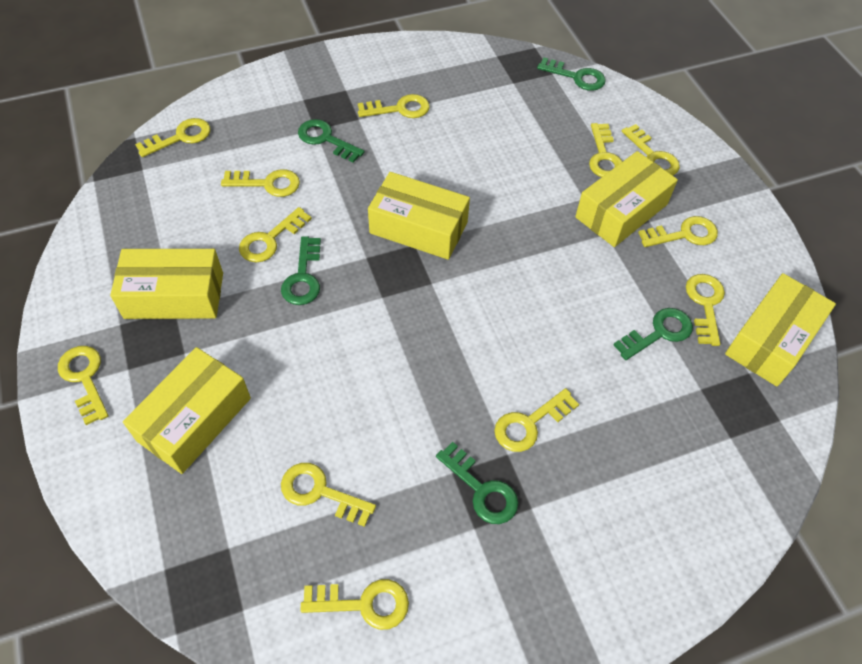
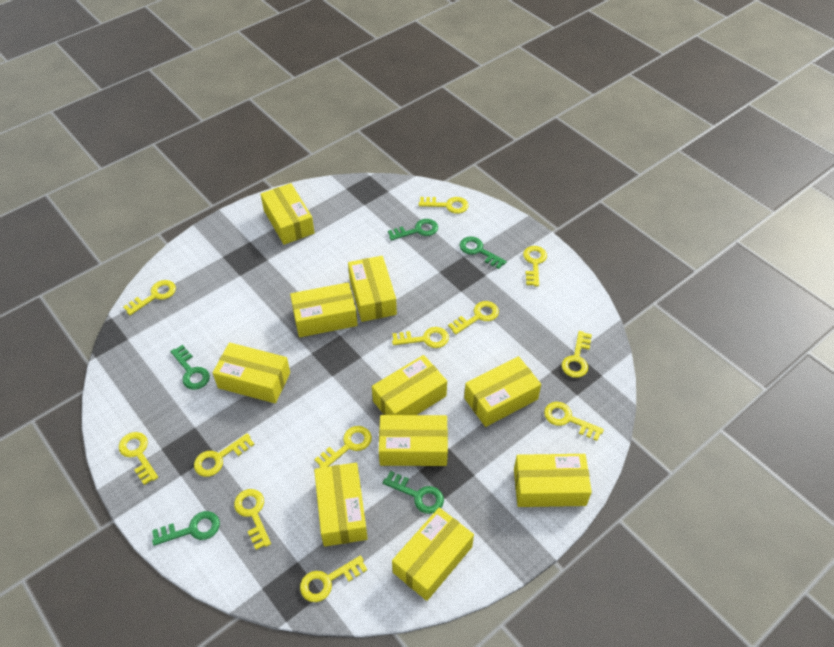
yellow box: 5 -> 10

